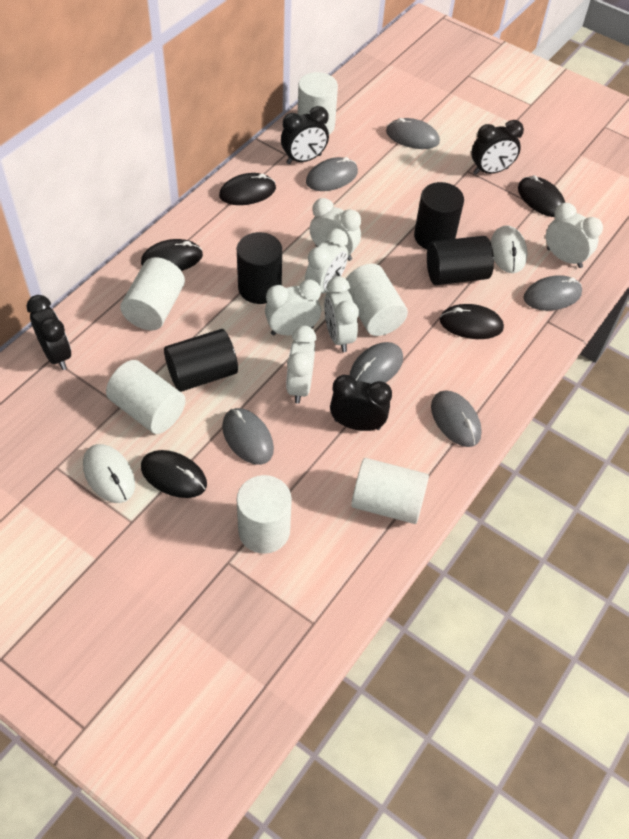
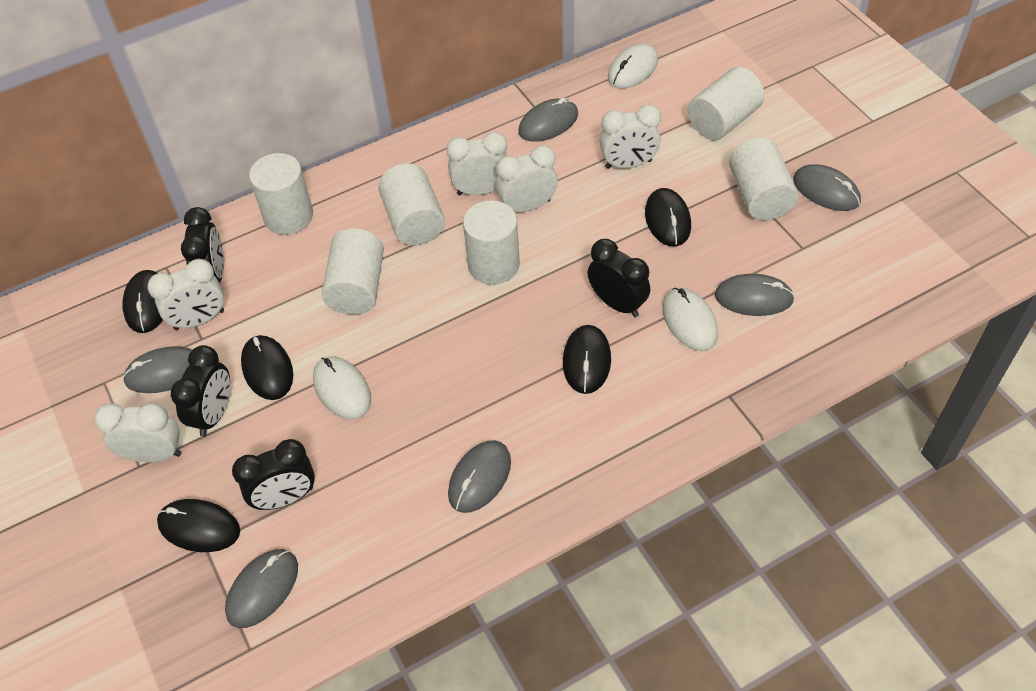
black cylinder: 4 -> 0
white clock: 6 -> 5
white mouse: 2 -> 3

